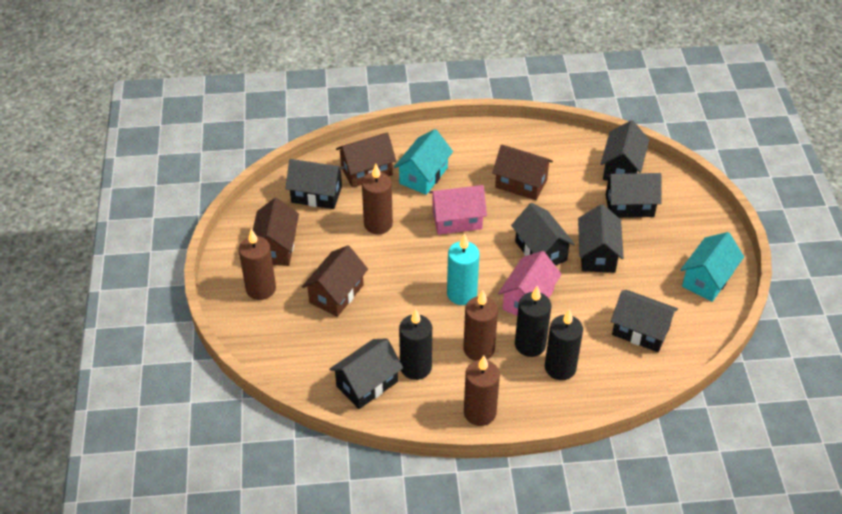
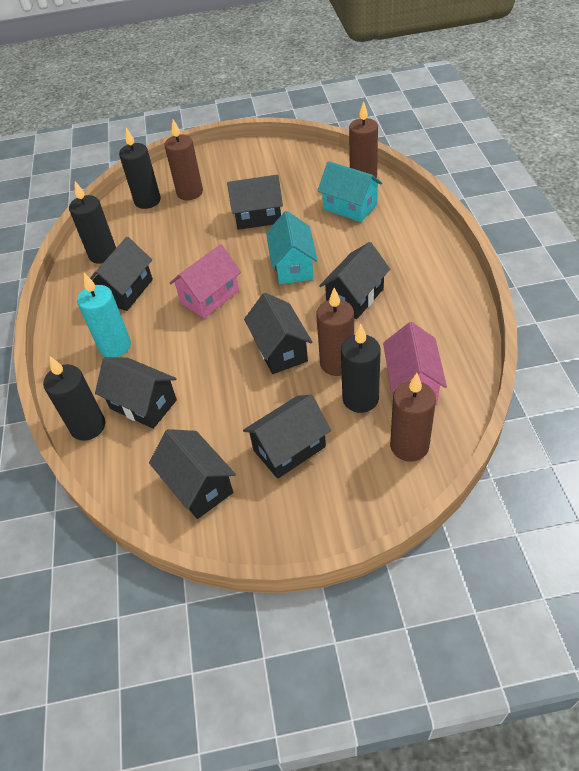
black candle: 3 -> 4
brown house: 4 -> 0

